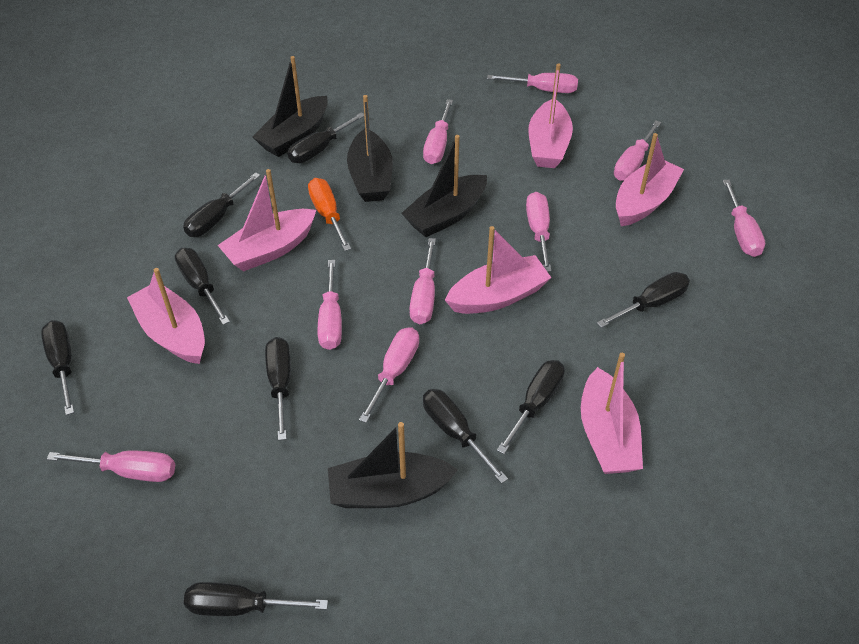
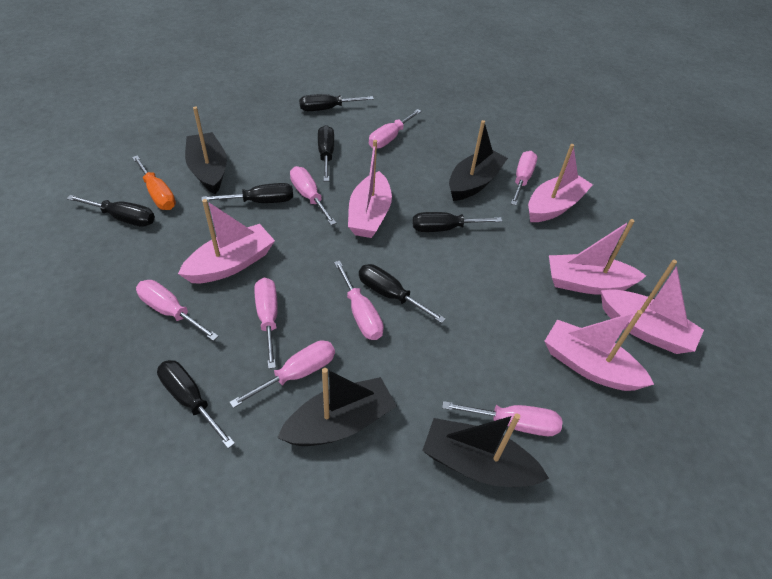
black screwdriver: 9 -> 7
pink screwdriver: 9 -> 8

